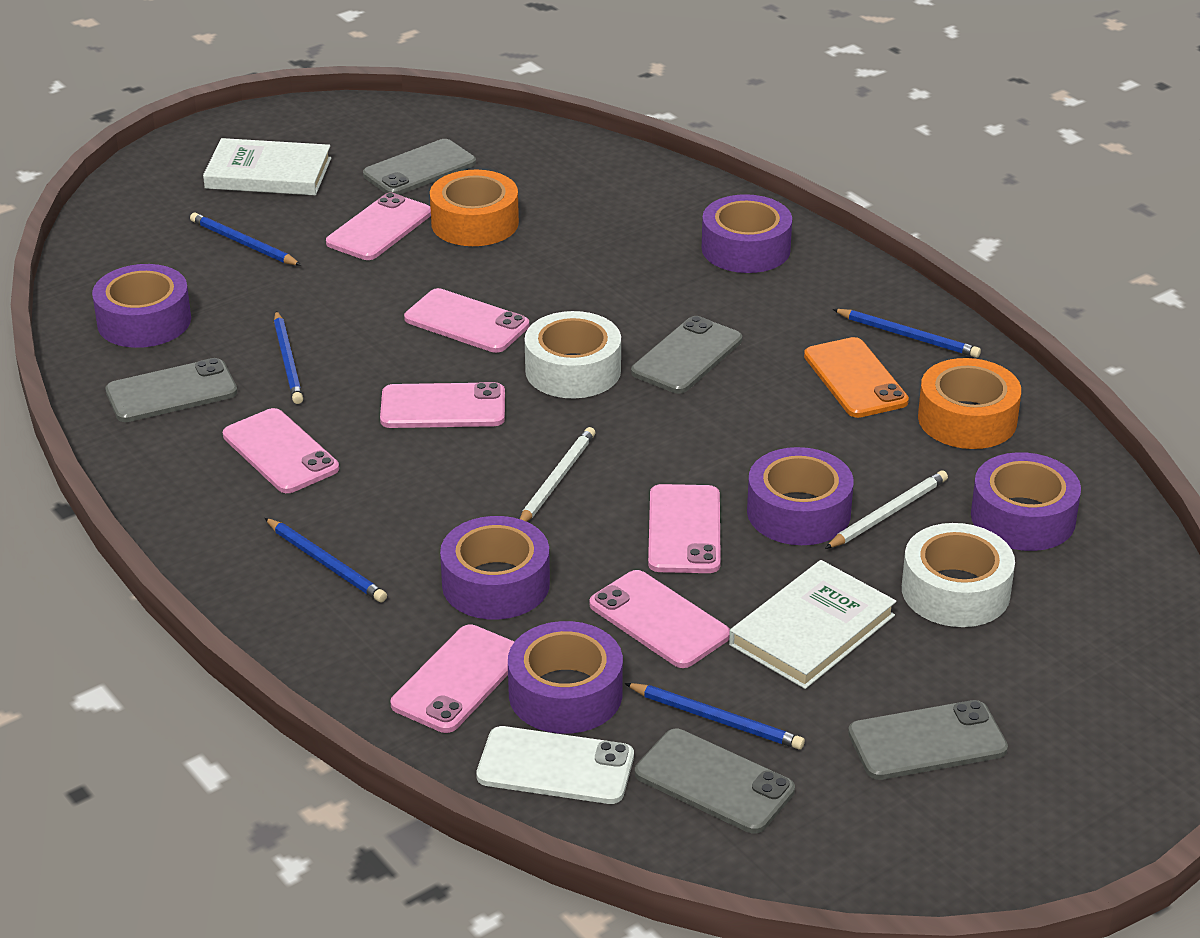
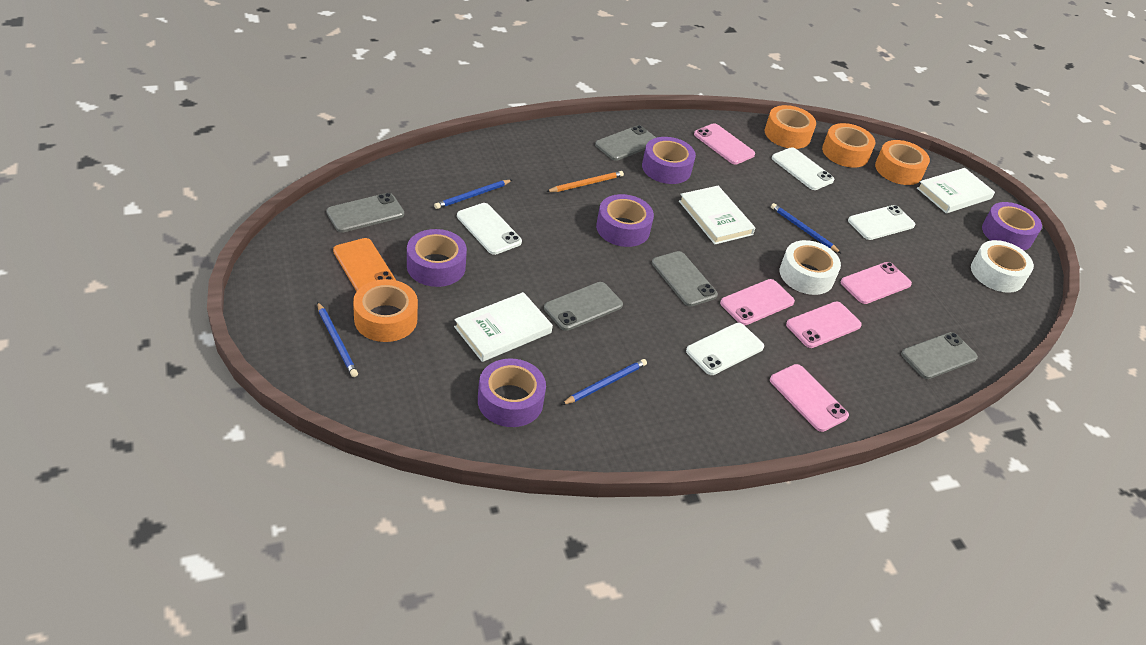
blue pencil: 5 -> 4
orange pencil: 0 -> 1
orange tape: 2 -> 4
pink phone: 7 -> 5
purple tape: 6 -> 5
white book: 2 -> 3
white pencil: 2 -> 0
white phone: 1 -> 4

